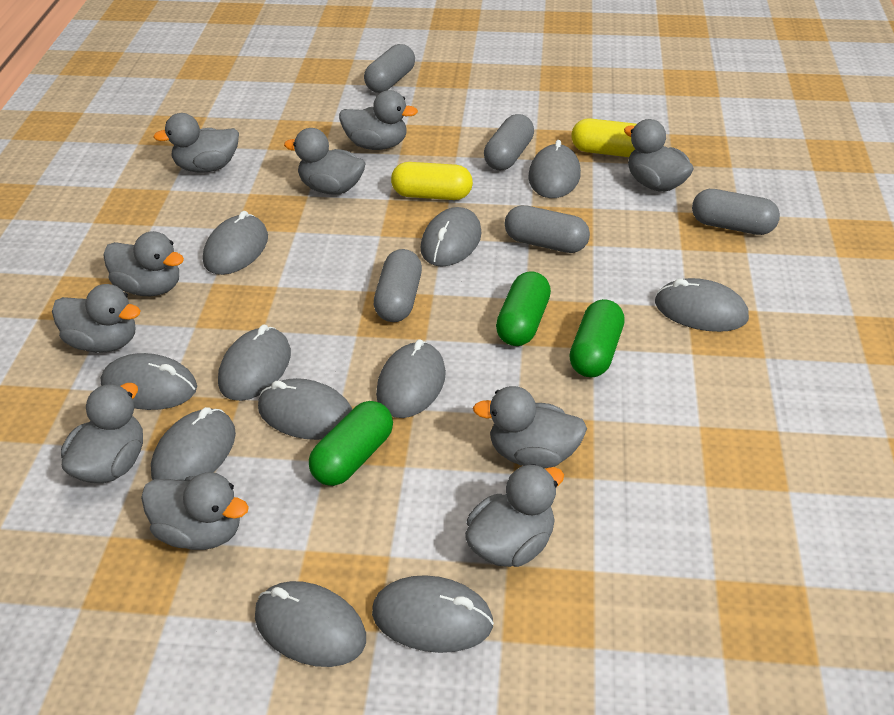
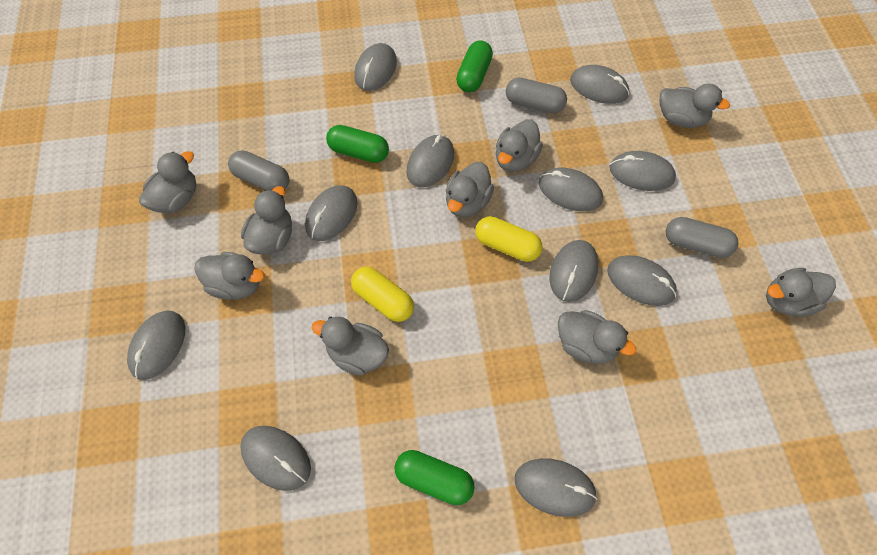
grey capsule: 5 -> 3
grey duck: 10 -> 9

